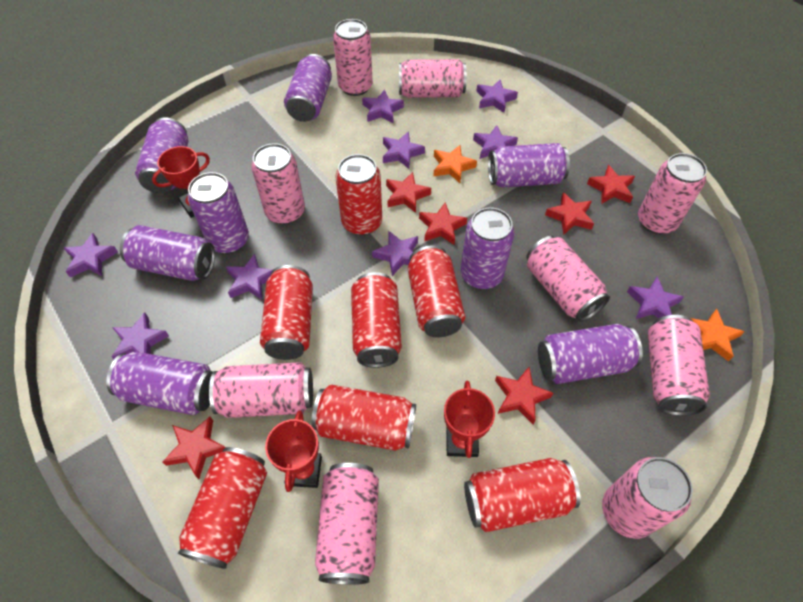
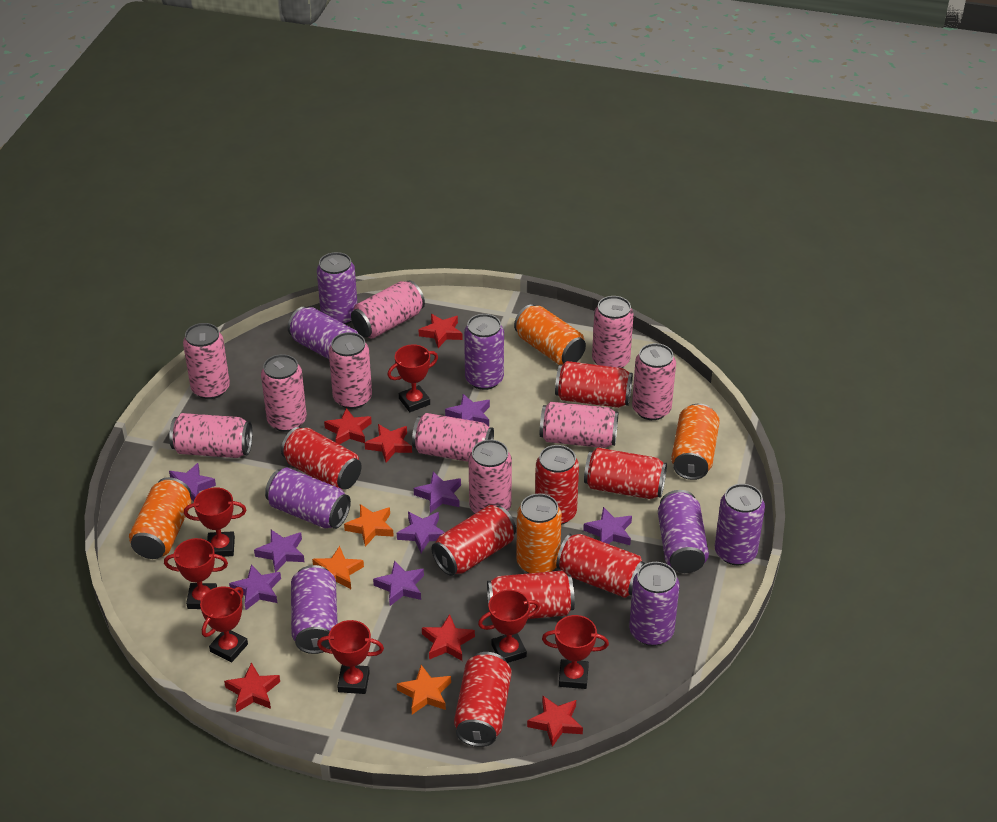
orange can: 0 -> 4
orange star: 2 -> 3
pink can: 9 -> 10
purple star: 9 -> 8
red can: 7 -> 8
red trophy: 3 -> 7

